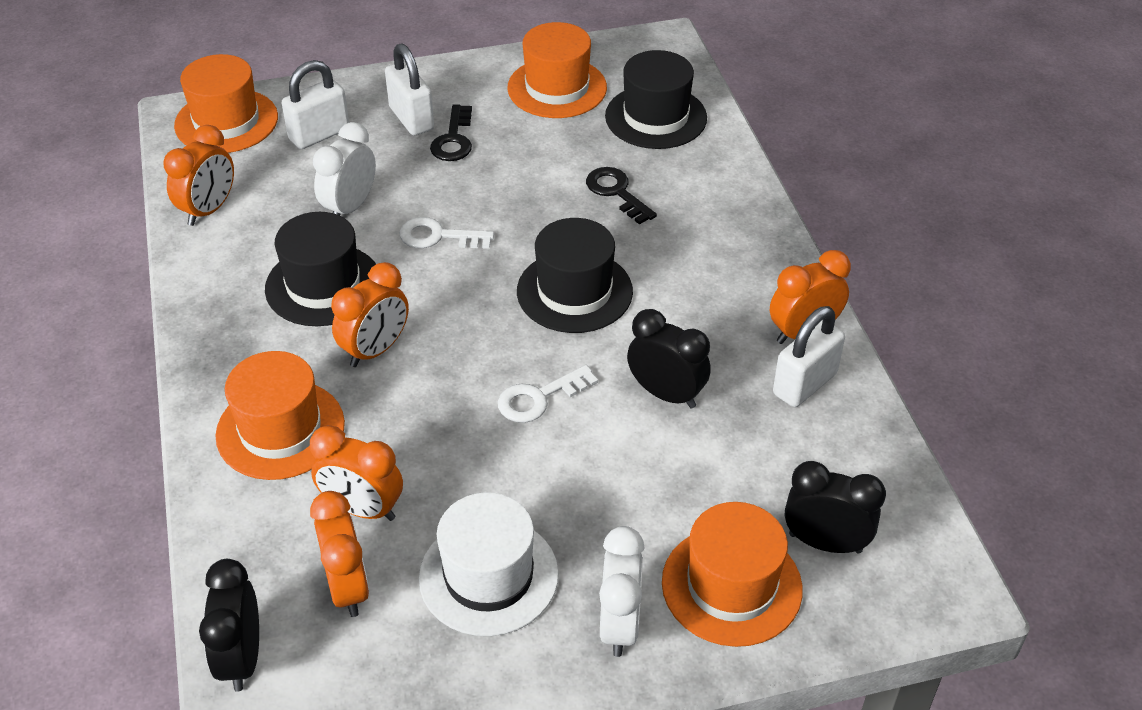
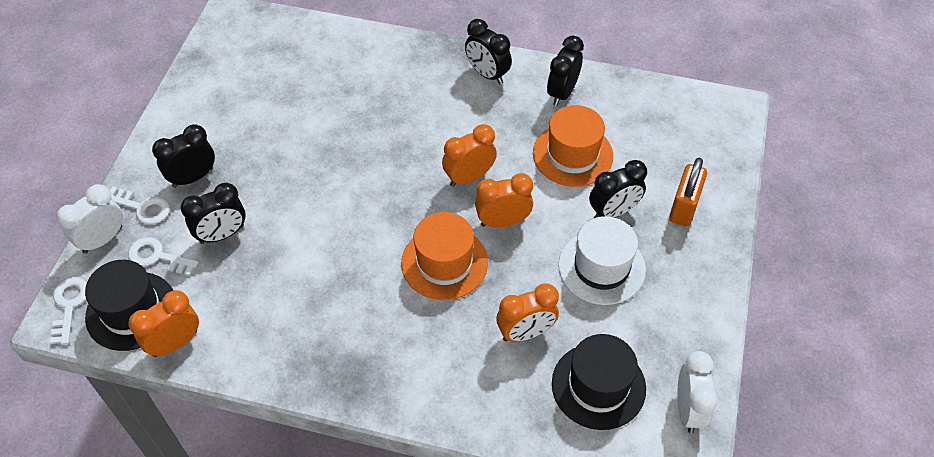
black clock: 3 -> 5
black hat: 3 -> 2
black key: 2 -> 0
orange clock: 5 -> 4
orange hat: 4 -> 2
orange padlock: 0 -> 1
white key: 2 -> 3
white padlock: 3 -> 0

